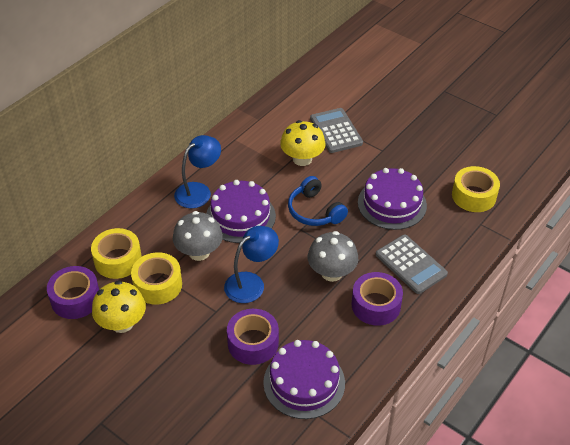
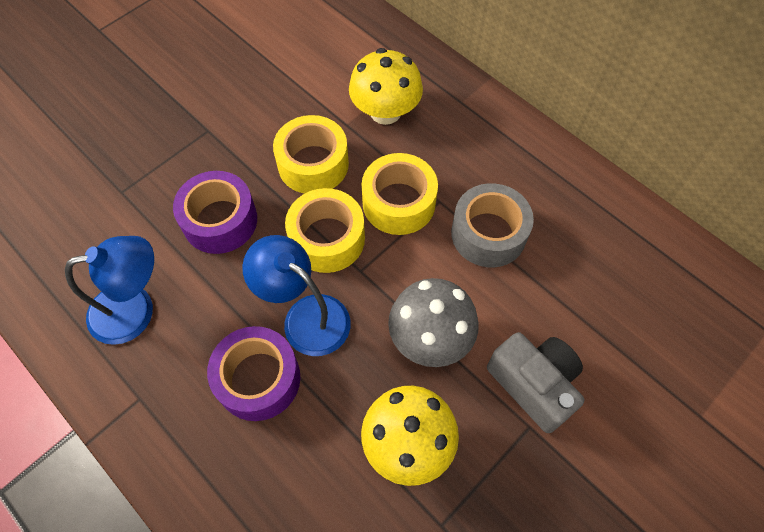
blue headphones: 1 -> 0
grey calculator: 2 -> 0
grey camera: 0 -> 1
grey mushroom: 2 -> 1
grey tape: 0 -> 1
purple cake: 3 -> 0
purple tape: 3 -> 2

